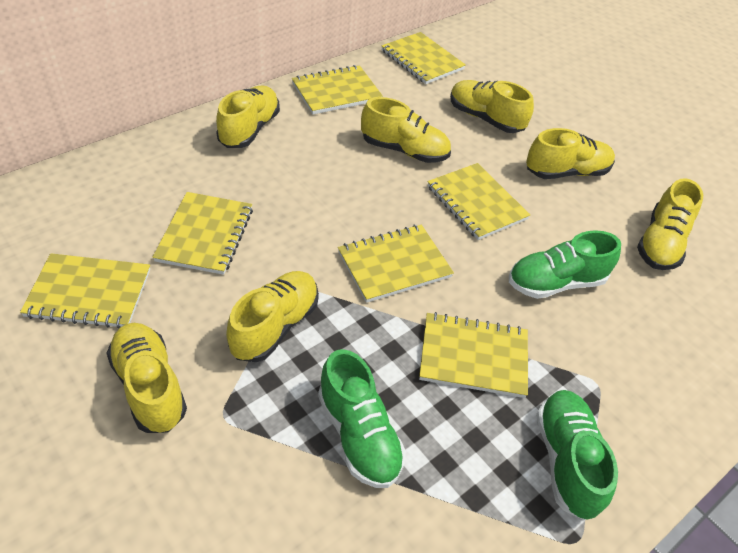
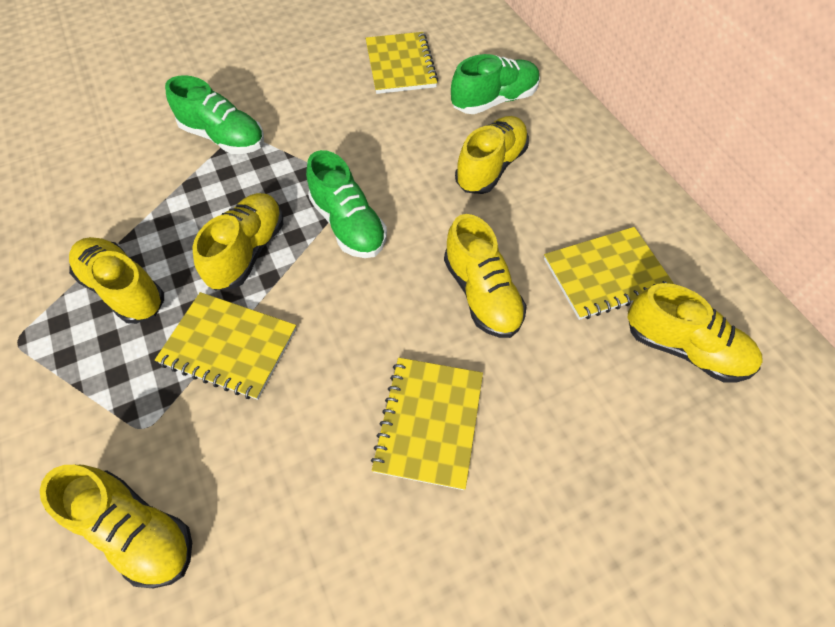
yellow notebook: 7 -> 4
yellow shoe: 7 -> 6

